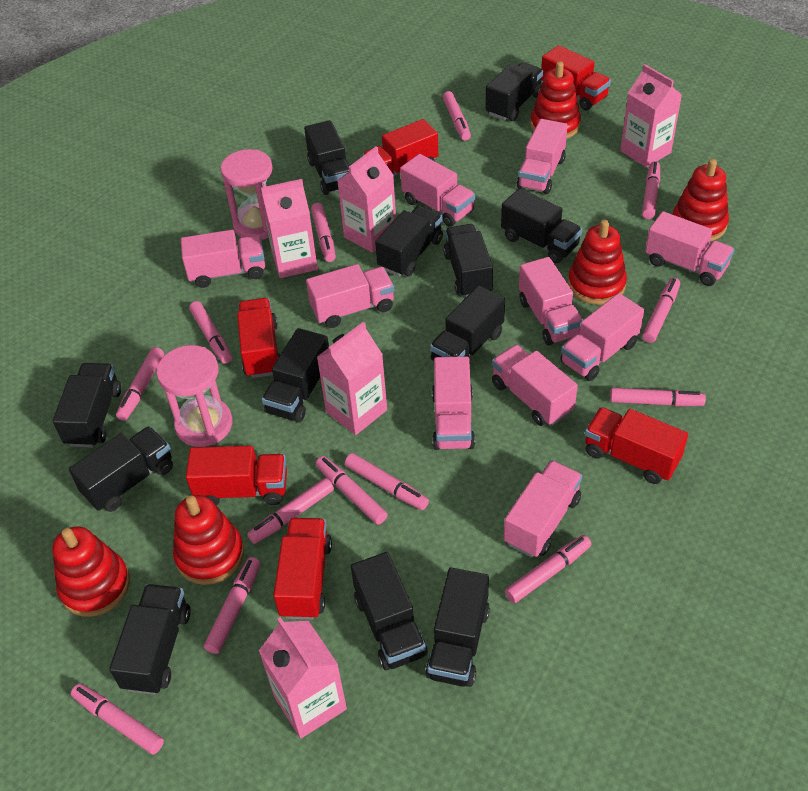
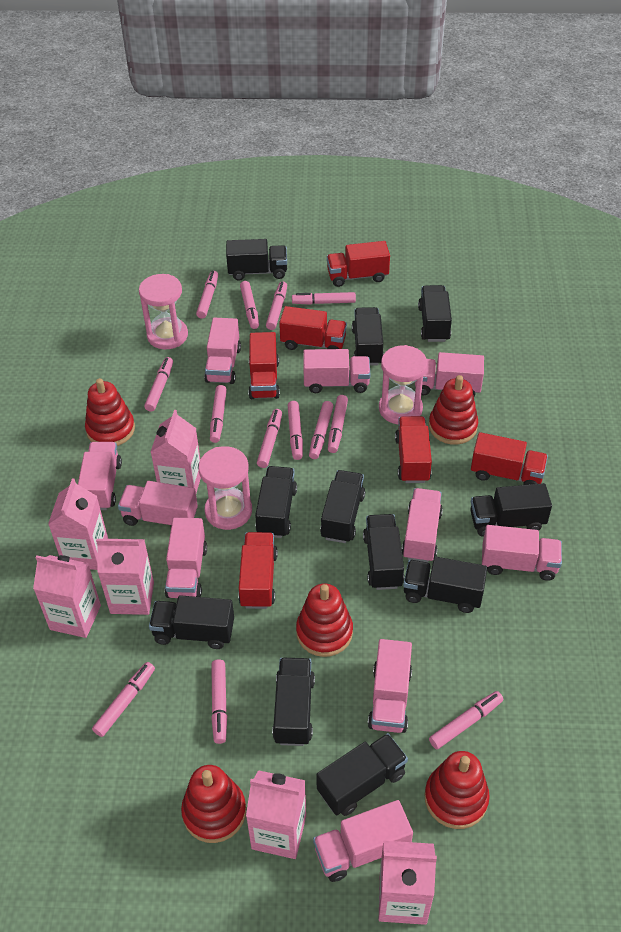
black truck: 12 -> 11
pink carton: 5 -> 6
pink hourglass: 2 -> 3

